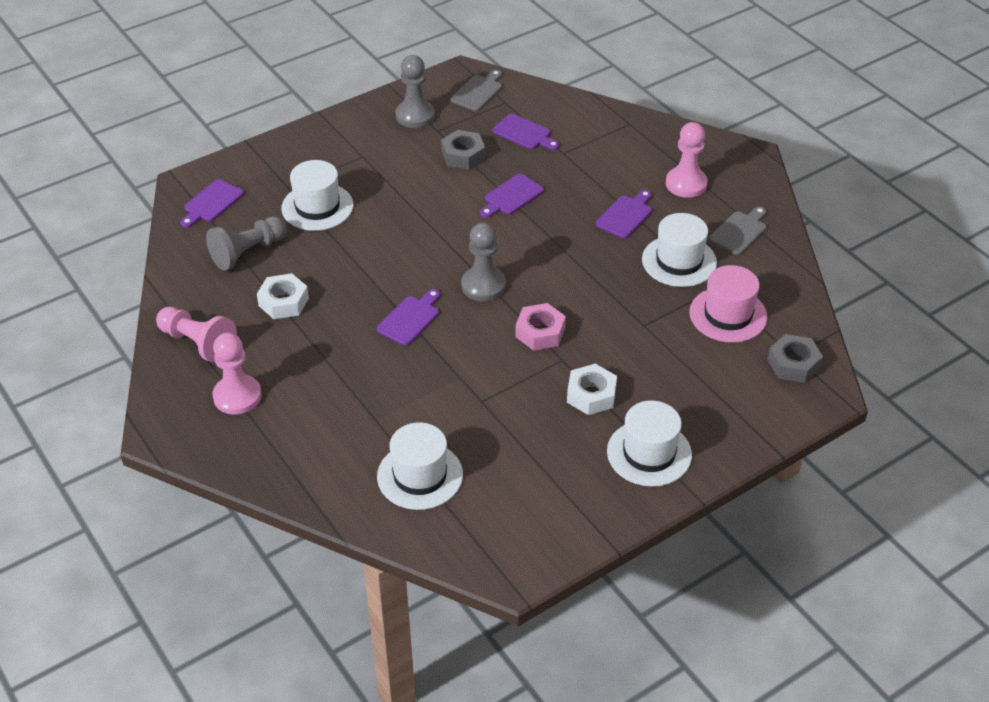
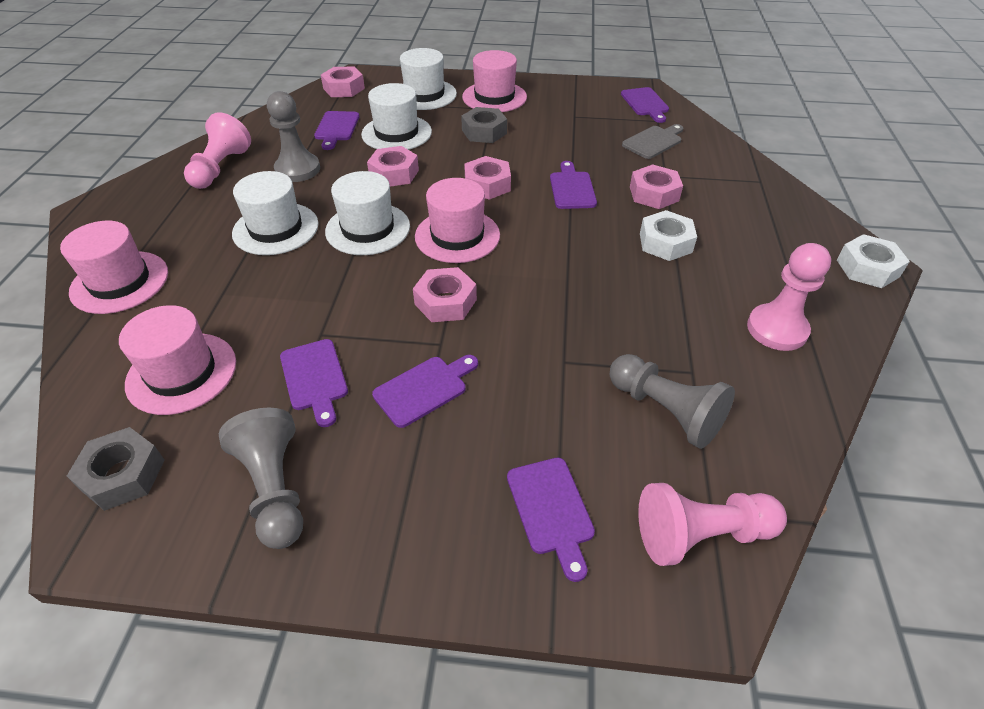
grey cutting board: 2 -> 1
pink hat: 1 -> 4
pink nut: 1 -> 5
purple cutting board: 5 -> 6

